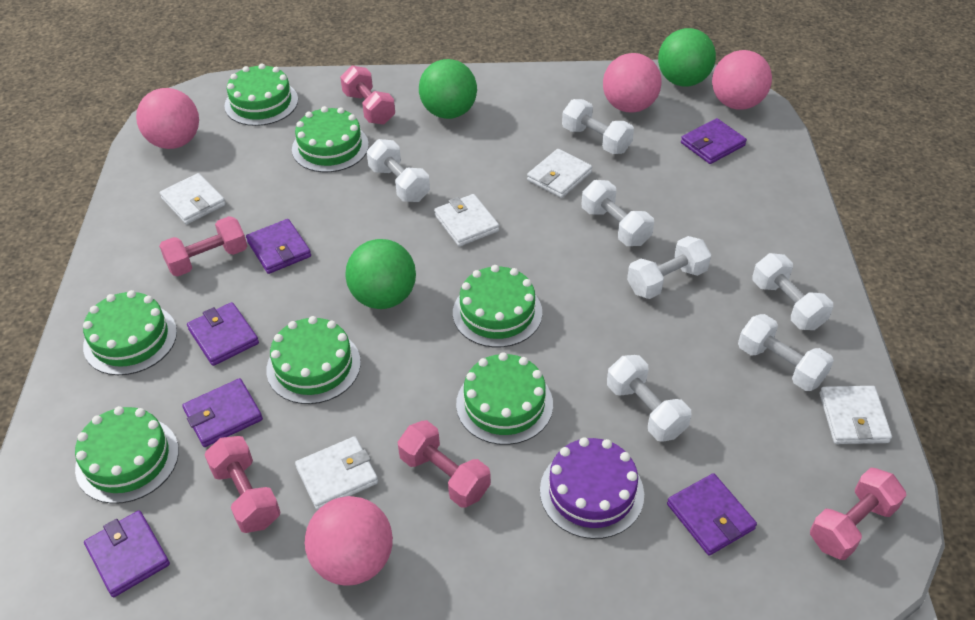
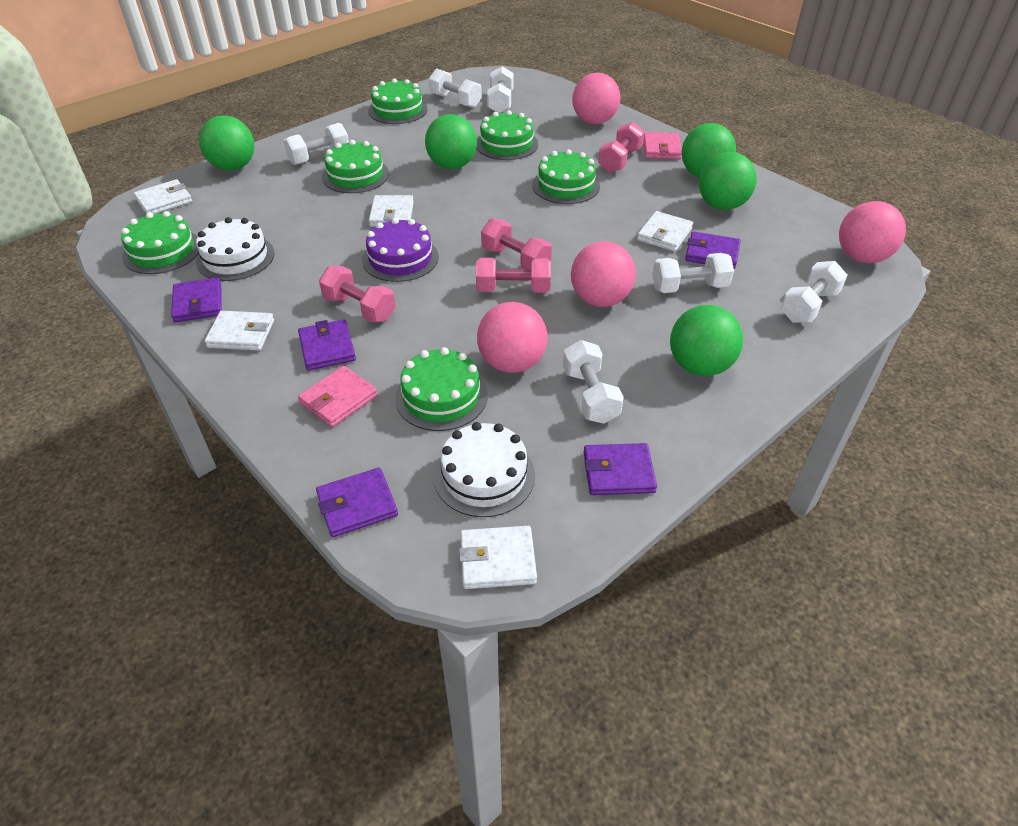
green ball: 3 -> 5
green cake: 7 -> 6
pink dumbbell: 5 -> 4
pink wallet: 0 -> 2
purple wallet: 6 -> 5
white cake: 0 -> 2
white dumbbell: 7 -> 6

